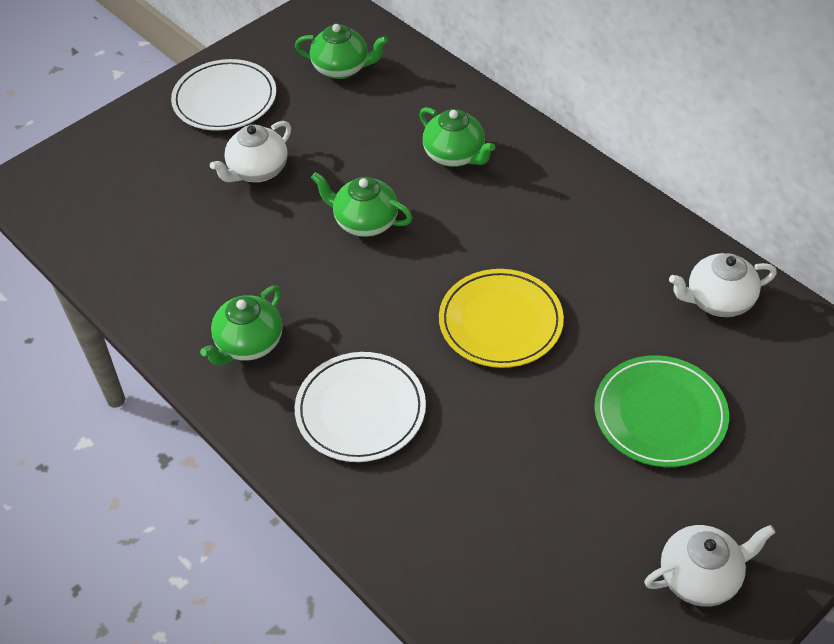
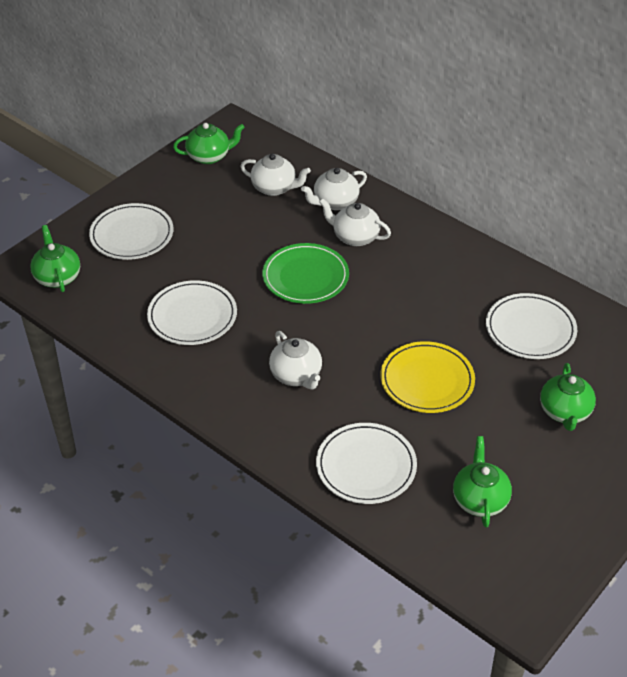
white plate: 2 -> 4
white teapot: 3 -> 4

